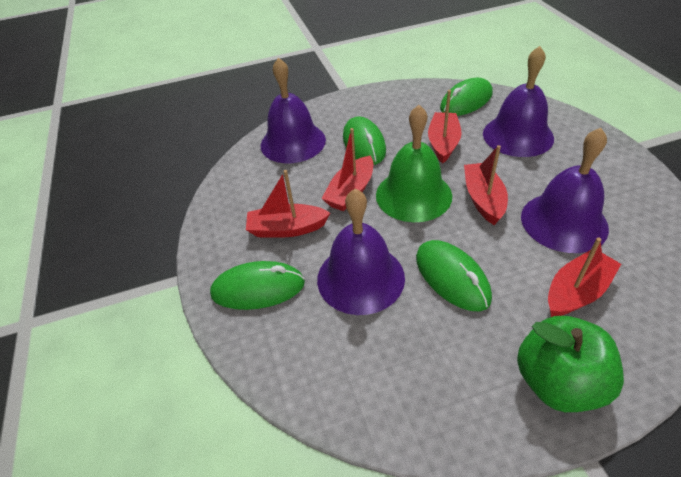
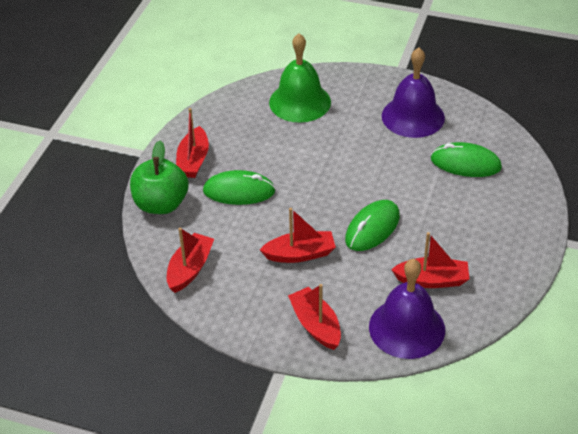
green mouse: 4 -> 3
purple bell: 4 -> 2

